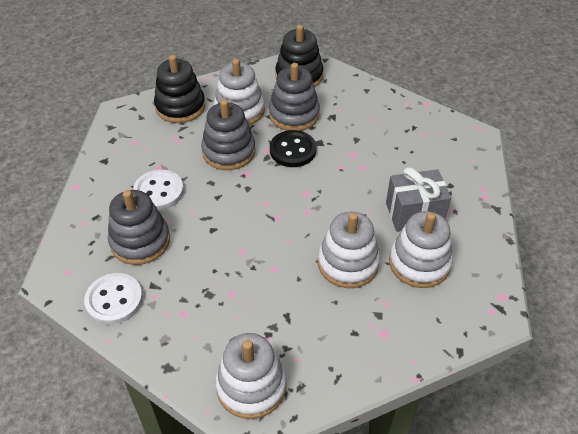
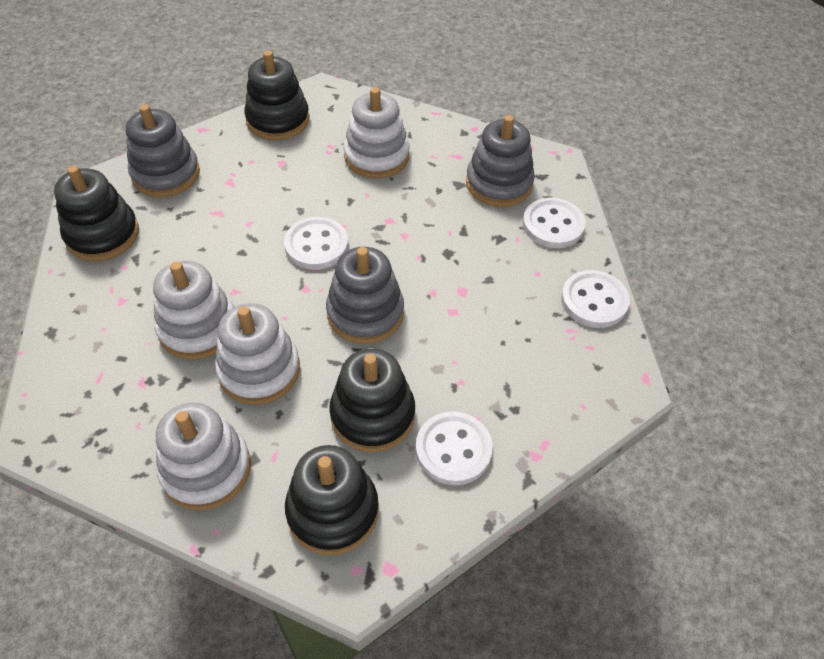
black button: 1 -> 0
black stacking toy: 2 -> 4
grey gift: 1 -> 0
white button: 2 -> 4

